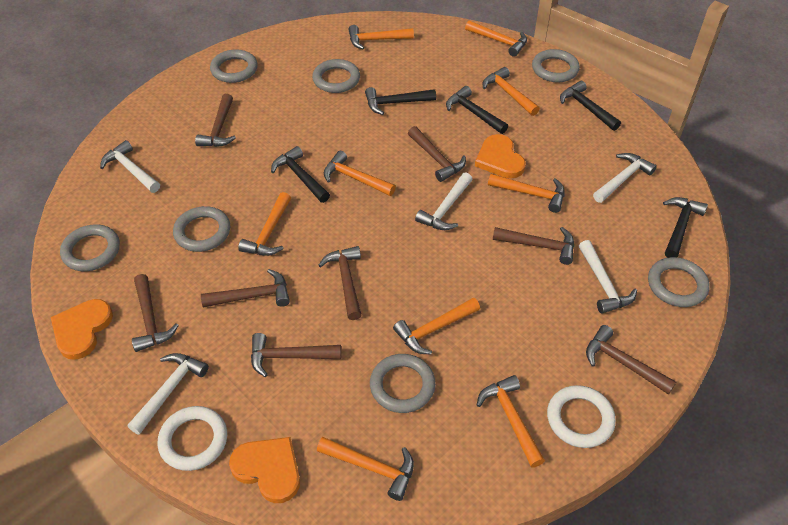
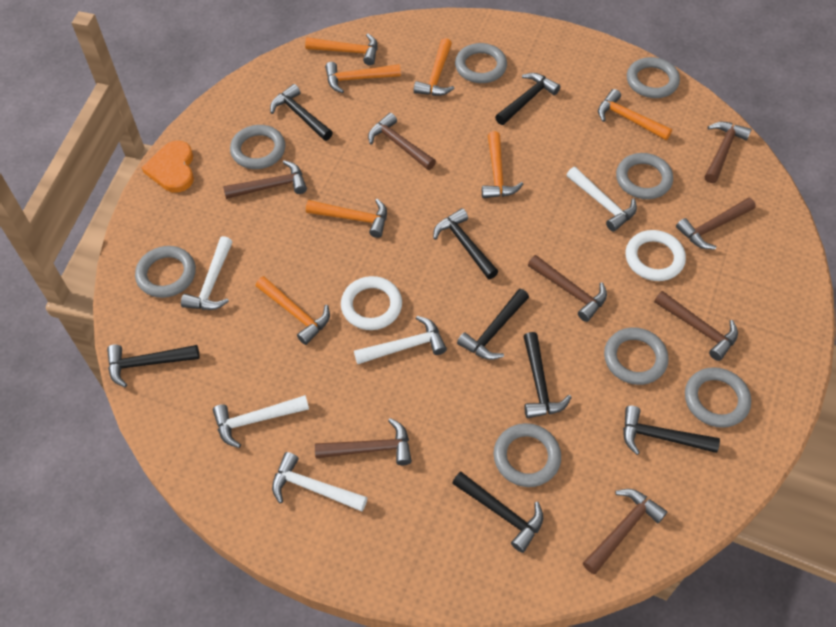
black hammer: 5 -> 8
grey ring: 7 -> 8
orange hammer: 9 -> 7
orange heart: 3 -> 1

